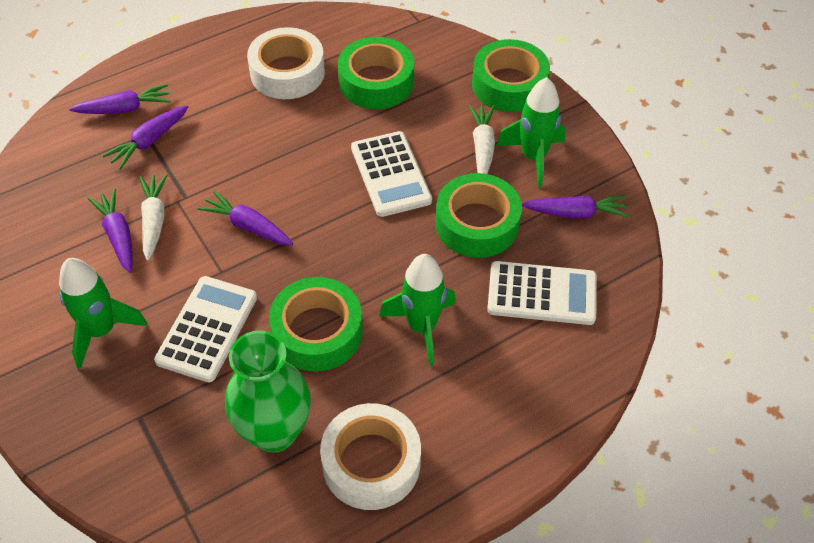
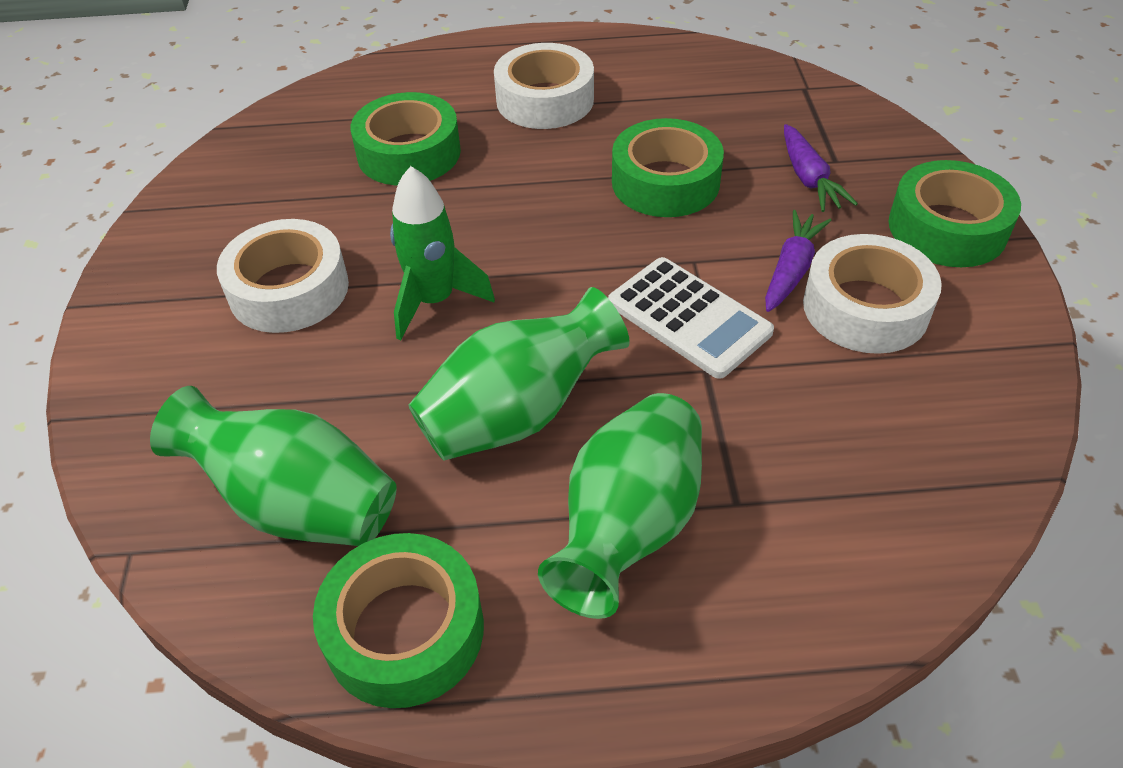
green rocket: 3 -> 1
green vase: 1 -> 3
purple carrot: 5 -> 2
white calculator: 3 -> 1
white carrot: 2 -> 0
white tape: 2 -> 3

